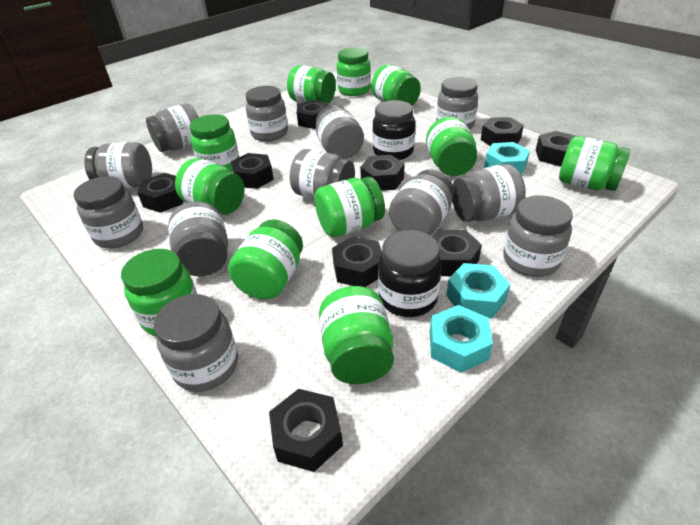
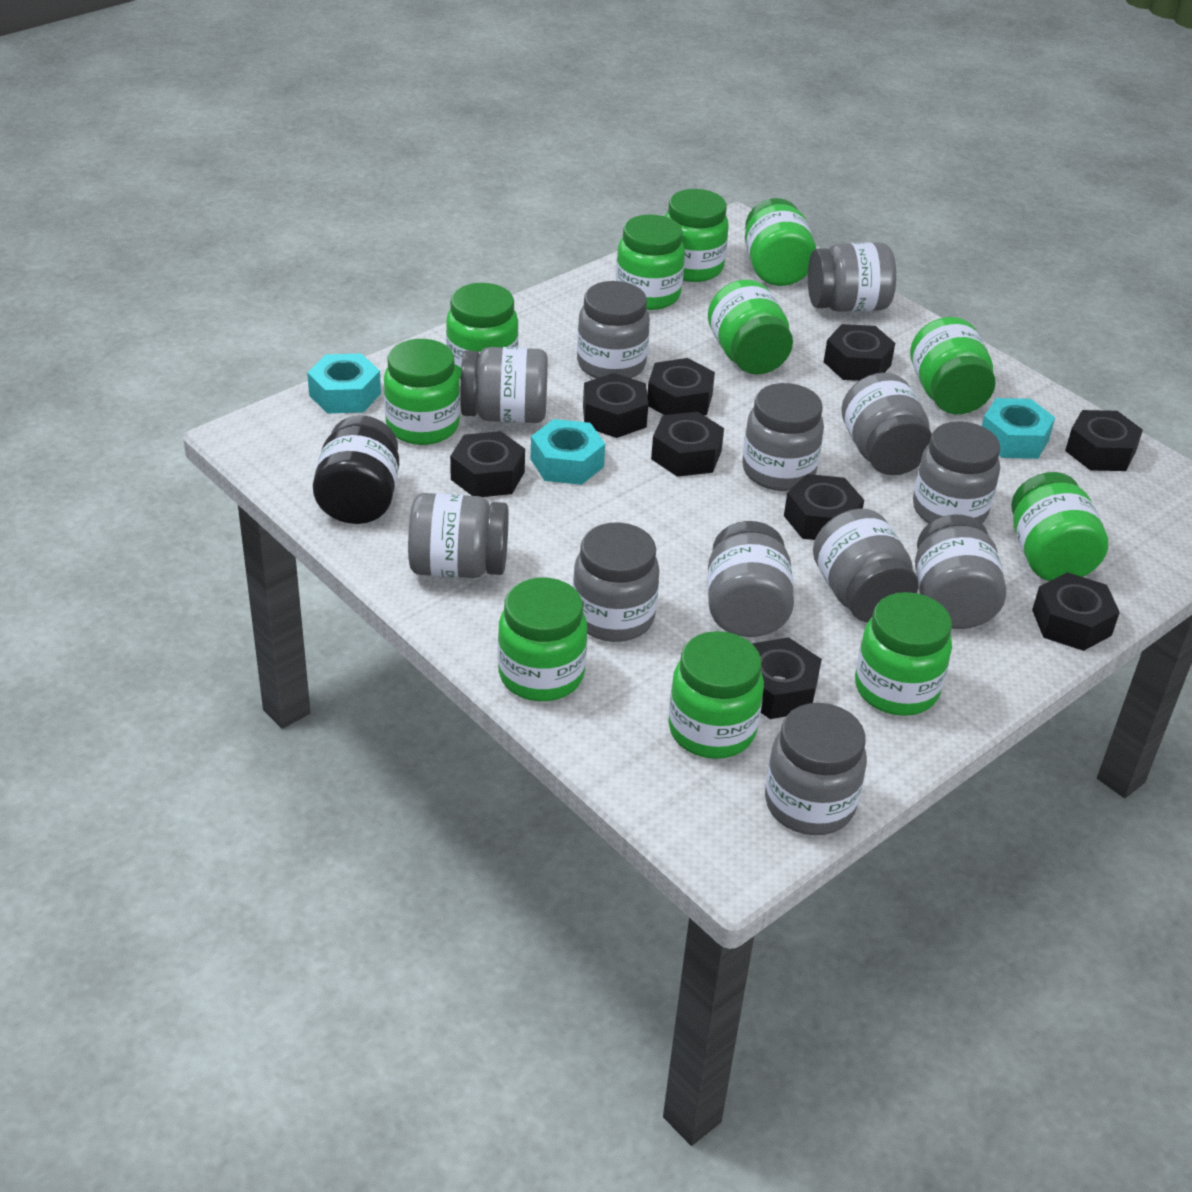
black jar: 2 -> 1

